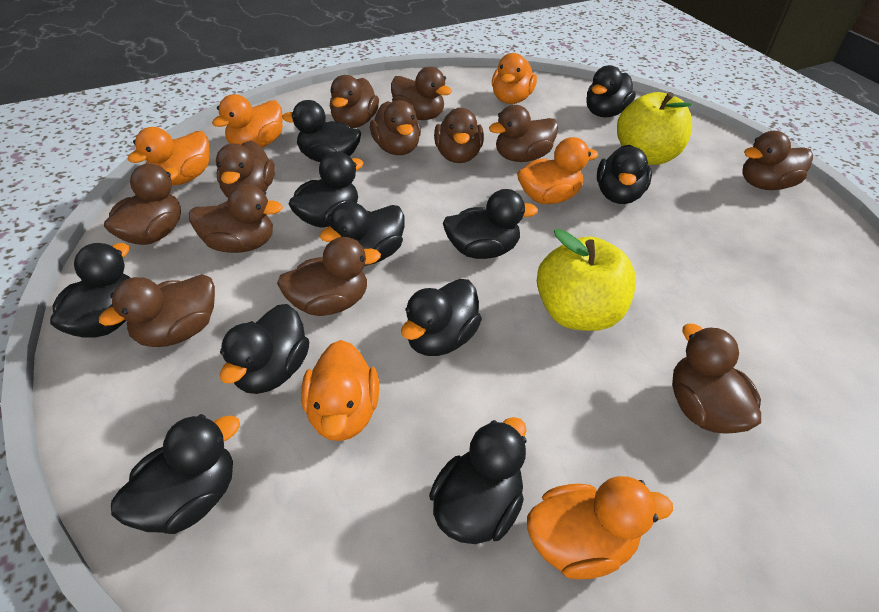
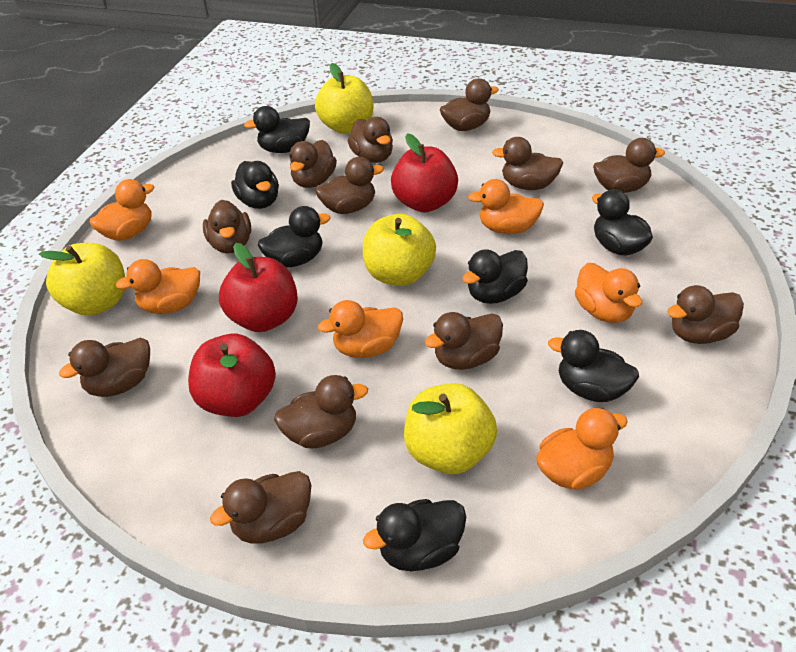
black duck: 11 -> 7
red apple: 0 -> 3
yellow apple: 2 -> 4

